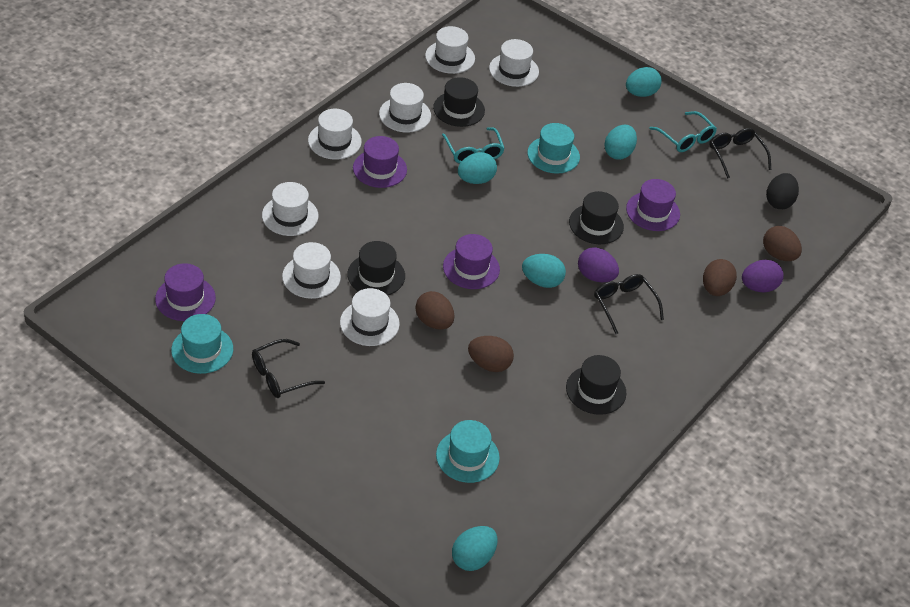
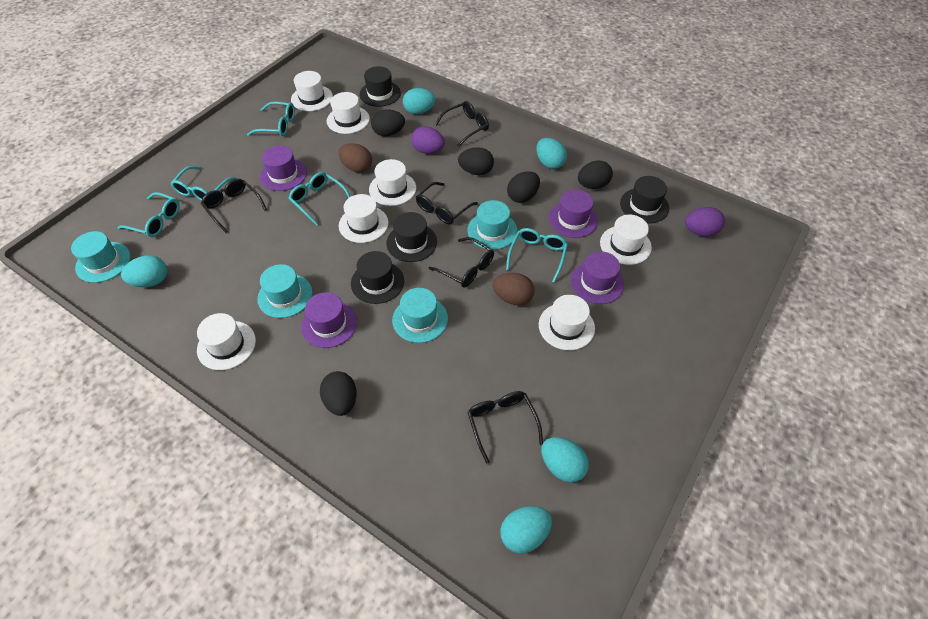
black egg: 1 -> 5
black glasses: 3 -> 5
brown egg: 4 -> 2
turquoise glasses: 2 -> 5
turquoise hat: 3 -> 4

